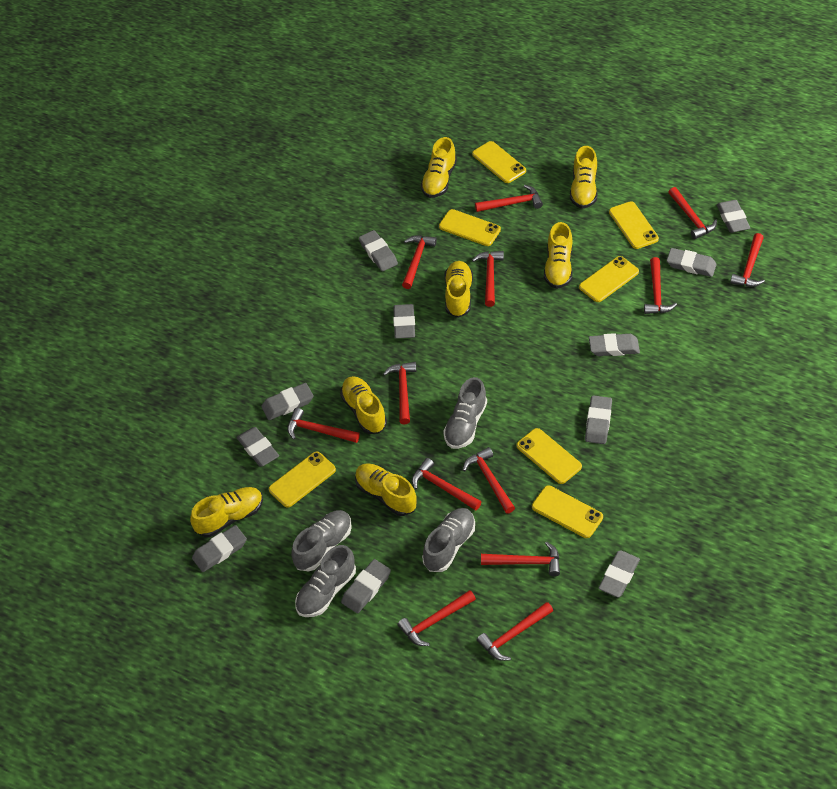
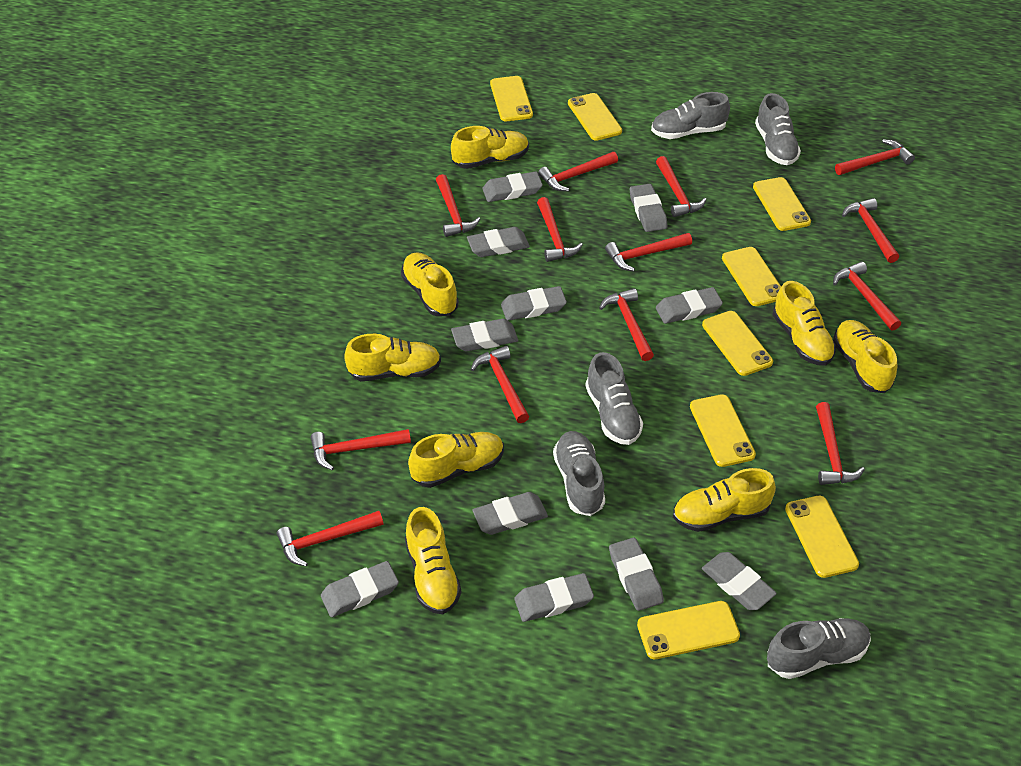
grey shoe: 4 -> 5
yellow phone: 7 -> 8
yellow shoe: 7 -> 8

